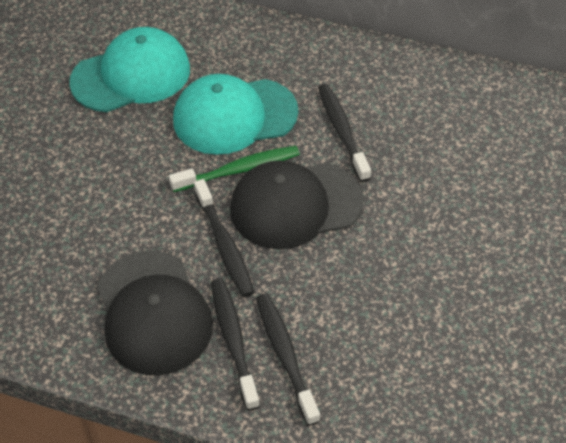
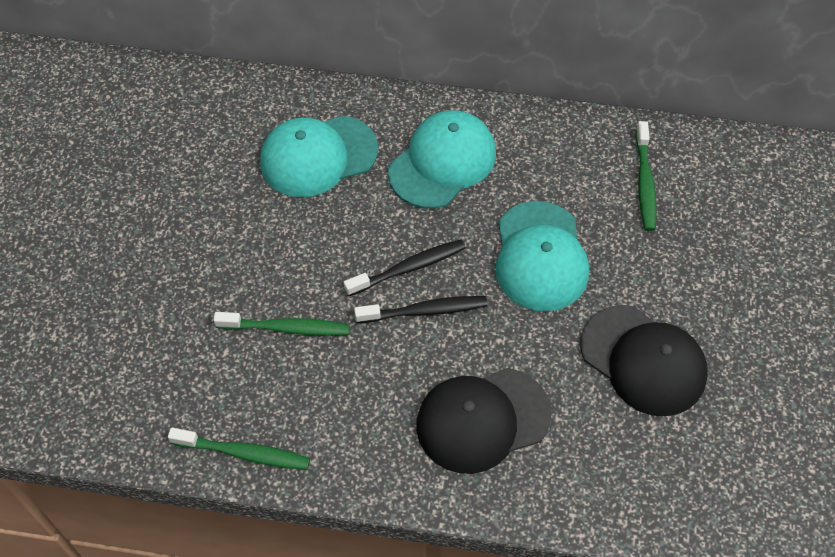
black toothbrush: 4 -> 2
green toothbrush: 1 -> 3
turquoise cap: 2 -> 3

